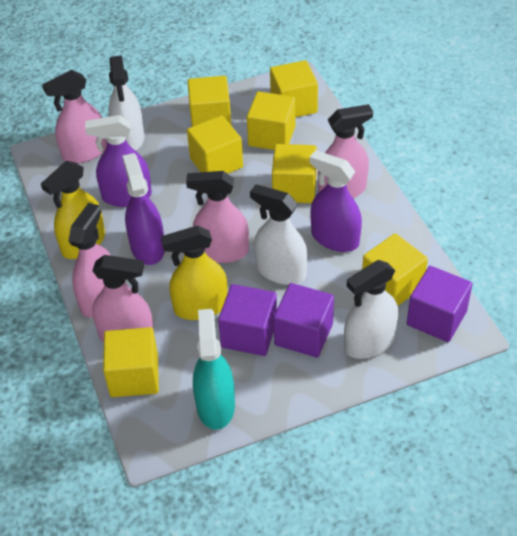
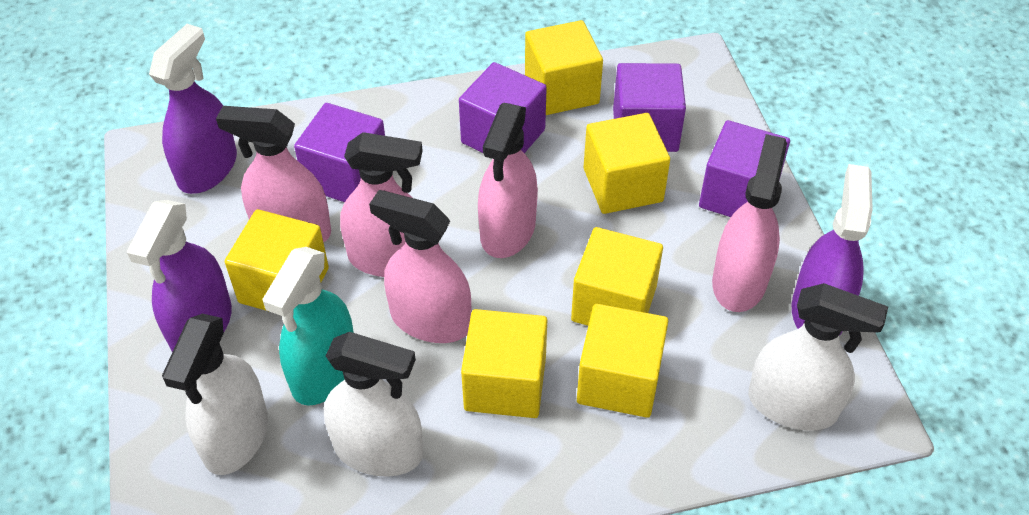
purple cube: 3 -> 4
yellow cube: 7 -> 6
yellow spray bottle: 2 -> 0

